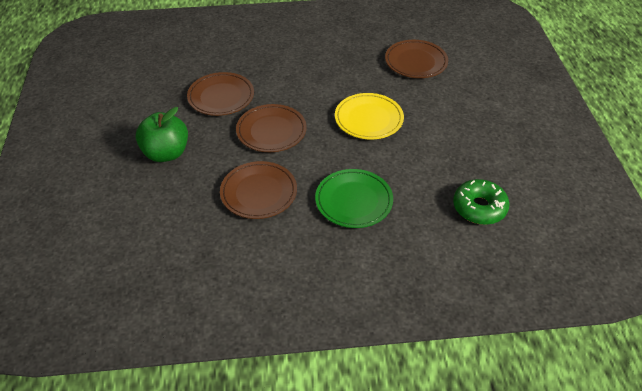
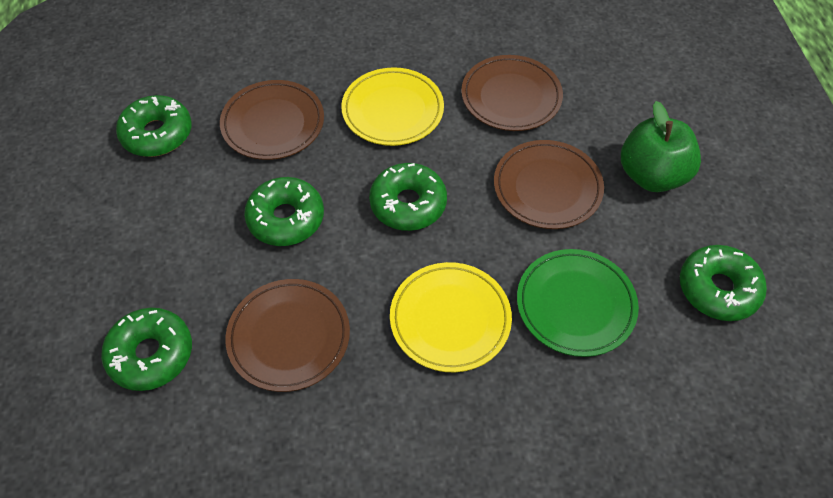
green donut: 1 -> 5
yellow plate: 1 -> 2

